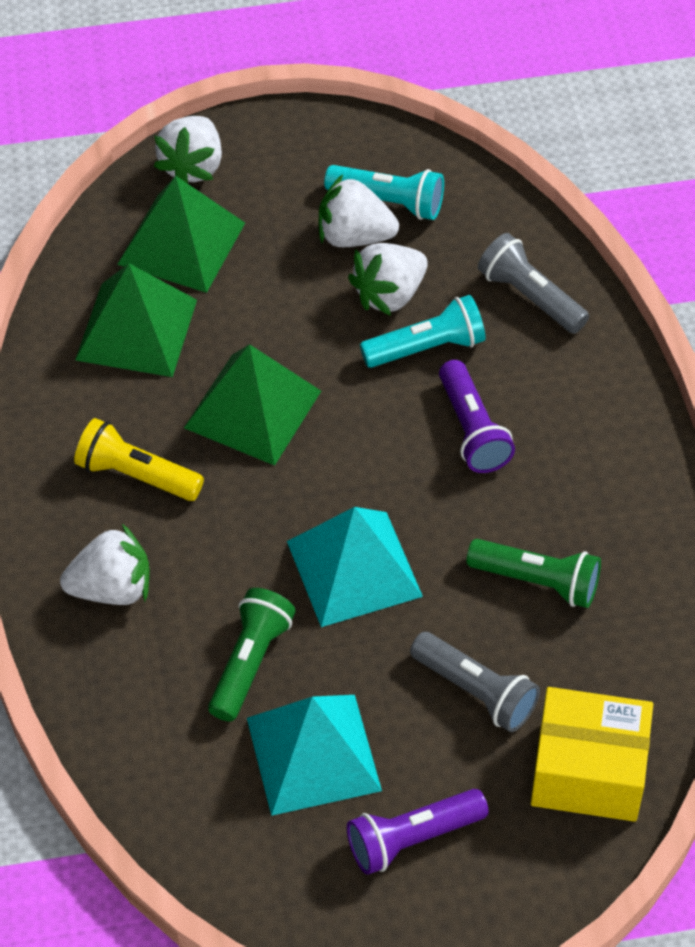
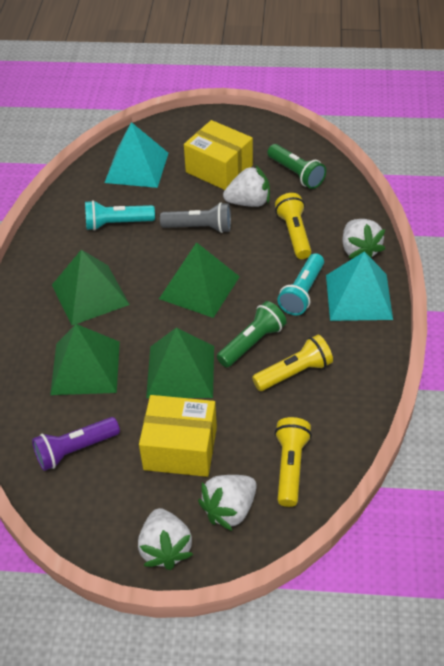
green pyramid: 3 -> 4
grey flashlight: 2 -> 1
purple flashlight: 2 -> 1
yellow box: 1 -> 2
yellow flashlight: 1 -> 3

